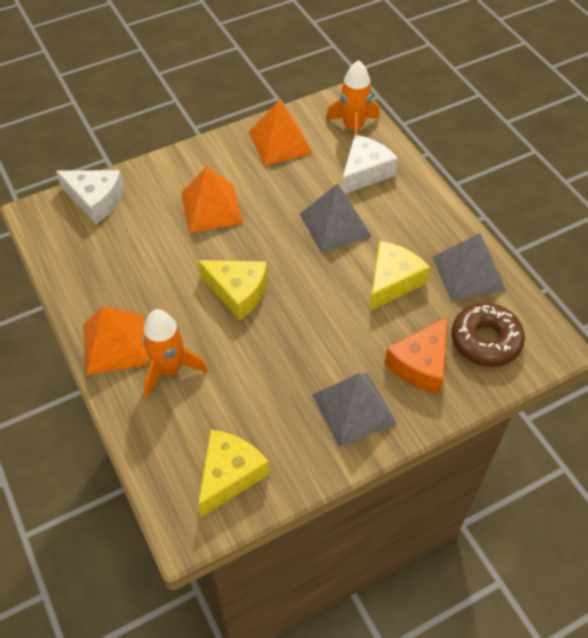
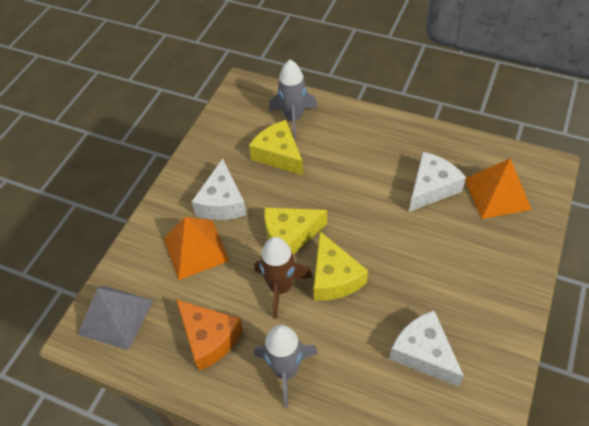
brown donut: 1 -> 0
brown rocket: 0 -> 1
grey pyramid: 3 -> 1
grey rocket: 0 -> 2
orange pyramid: 3 -> 2
orange rocket: 2 -> 0
white cheese: 2 -> 3

